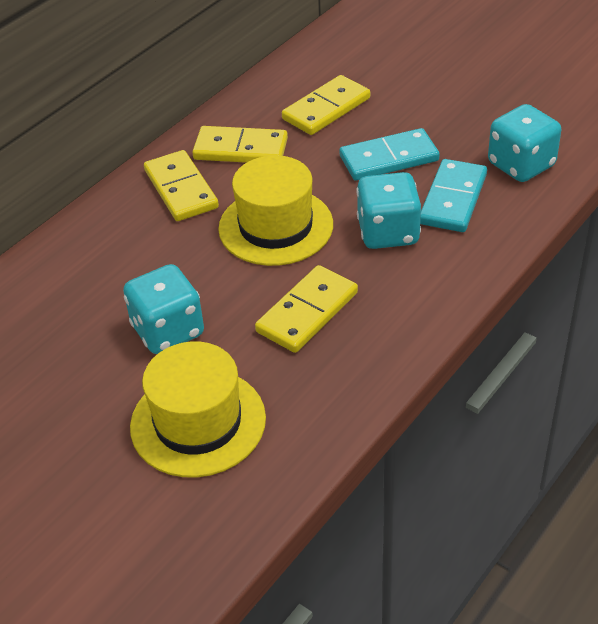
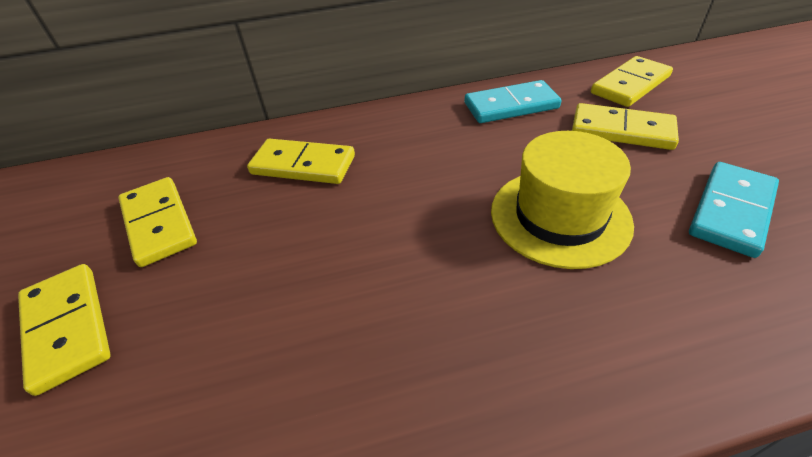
turquoise dice: 3 -> 0
yellow domino: 4 -> 5
yellow hat: 2 -> 1

